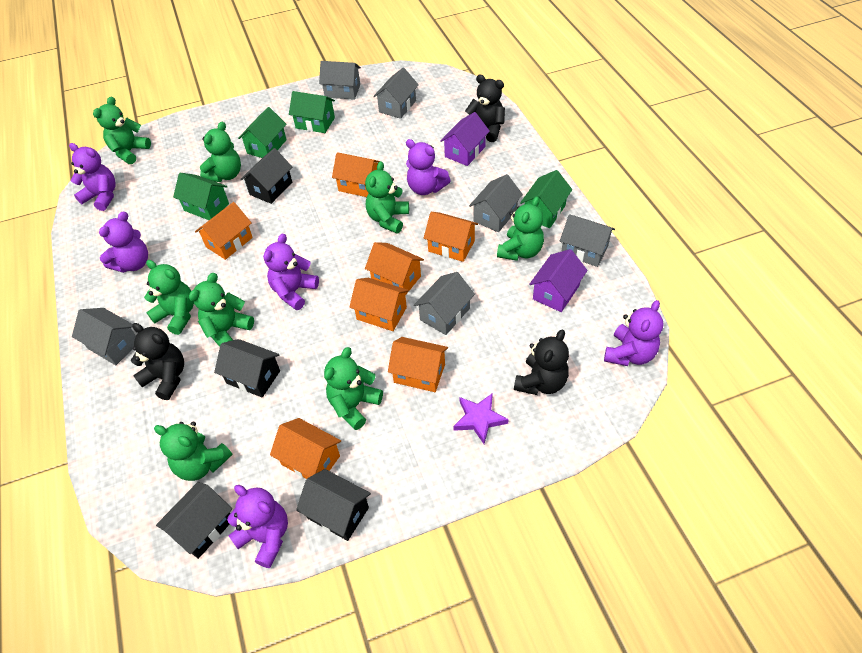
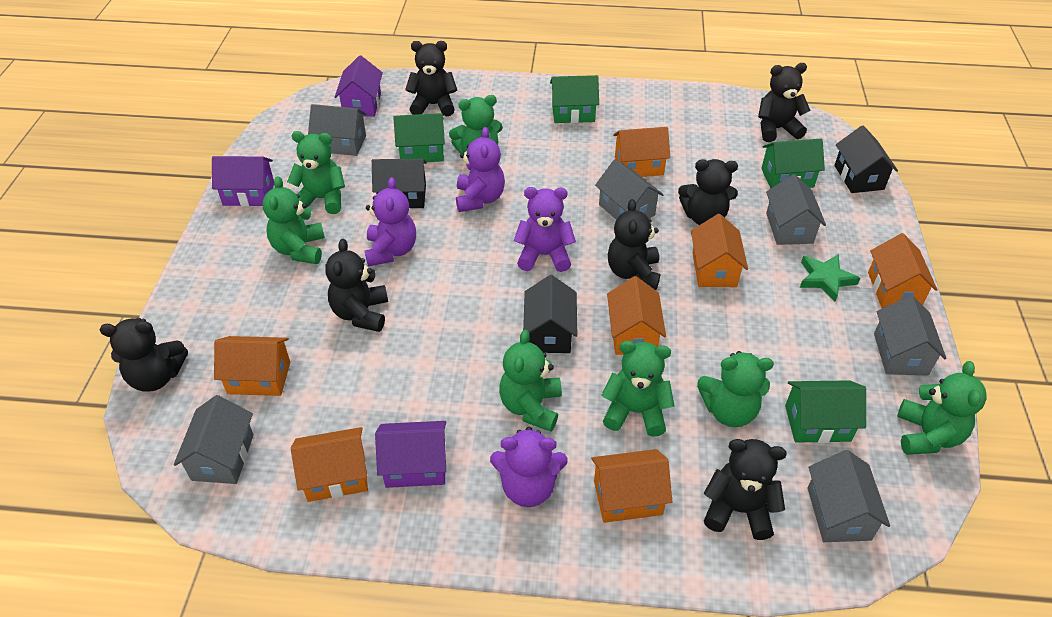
black house: 4 -> 3
black teddy bear: 3 -> 7
green star: 0 -> 1
green teddy bear: 8 -> 7
purple house: 2 -> 3
purple star: 1 -> 0
purple teddy bear: 6 -> 4

